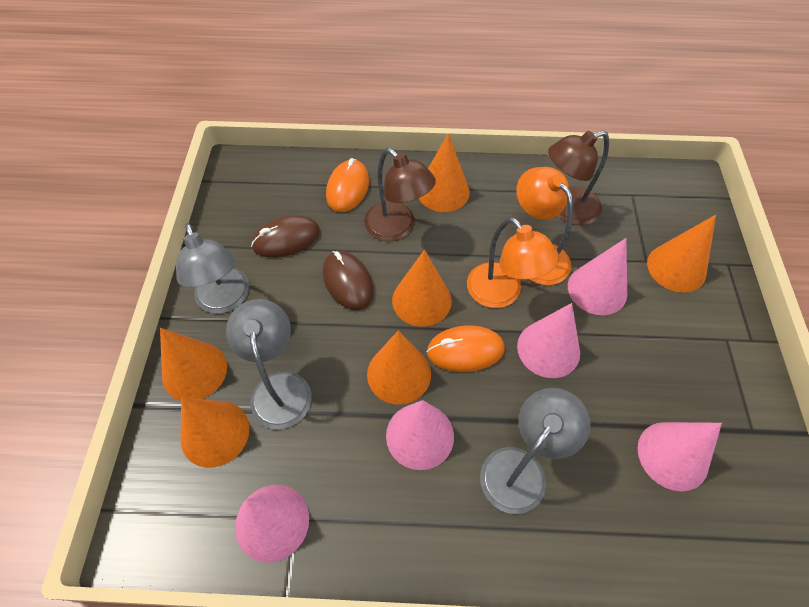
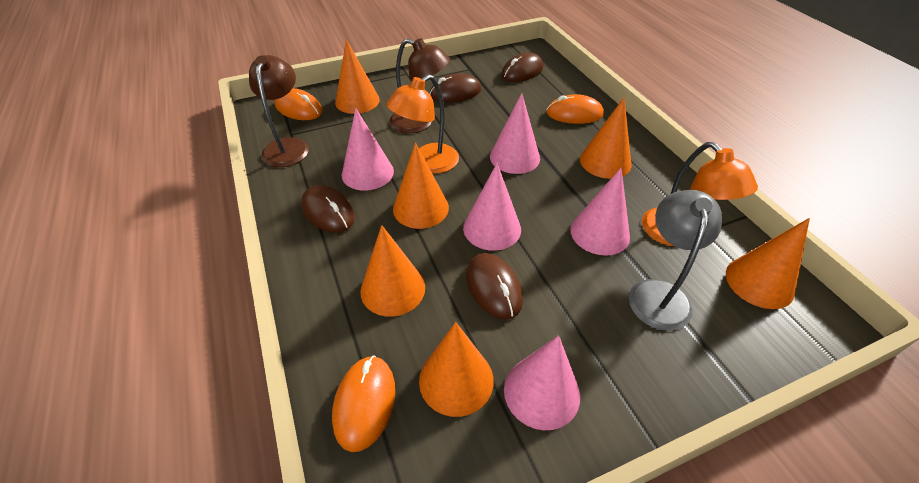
brown mouse: 2 -> 4
grey lamp: 3 -> 1
orange mouse: 2 -> 3

